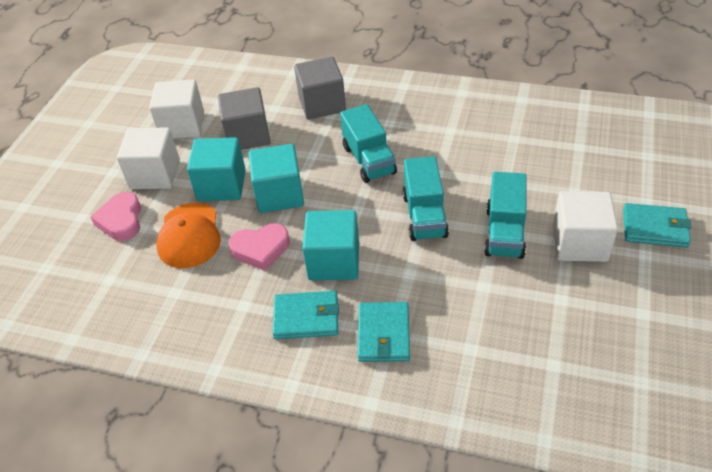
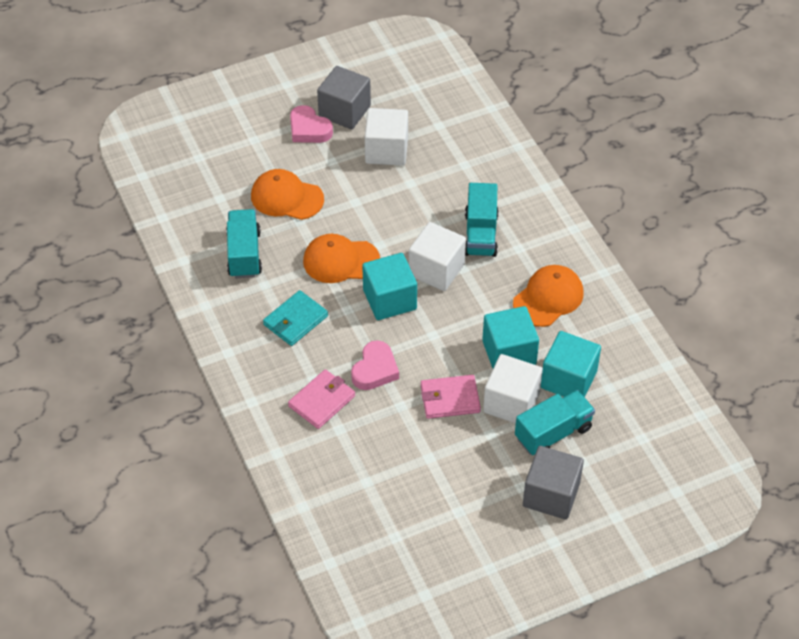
orange cap: 1 -> 3
pink wallet: 0 -> 2
turquoise wallet: 3 -> 1

